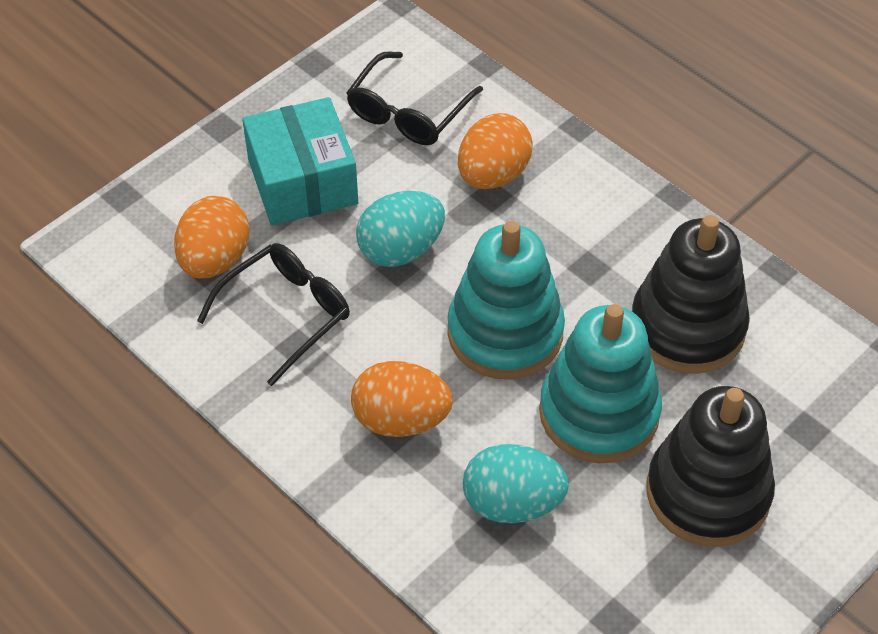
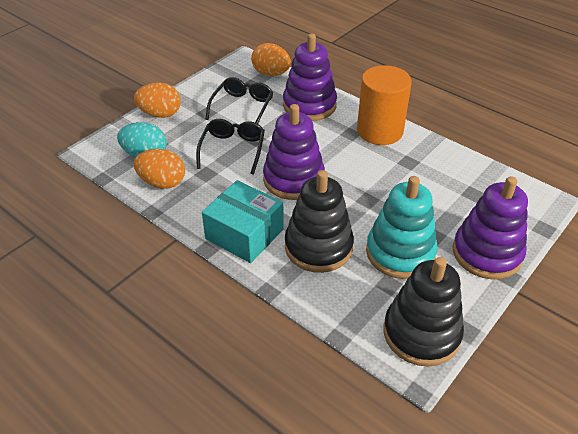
orange cylinder: 0 -> 1
purple stacking toy: 0 -> 3
turquoise egg: 2 -> 1
turquoise stacking toy: 2 -> 1

